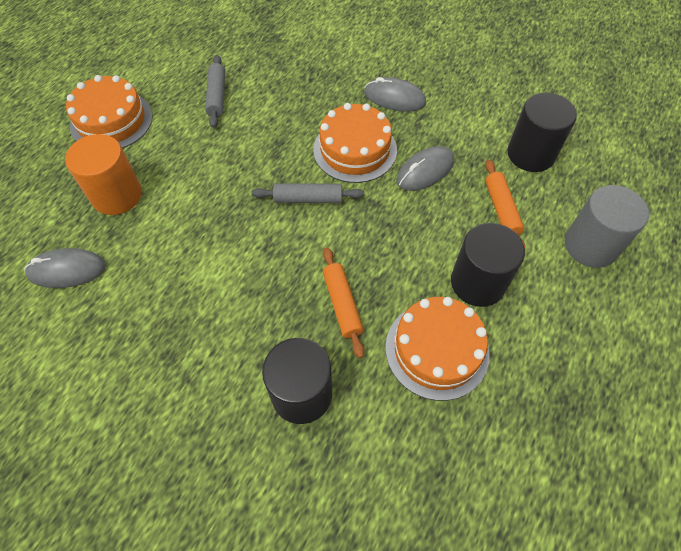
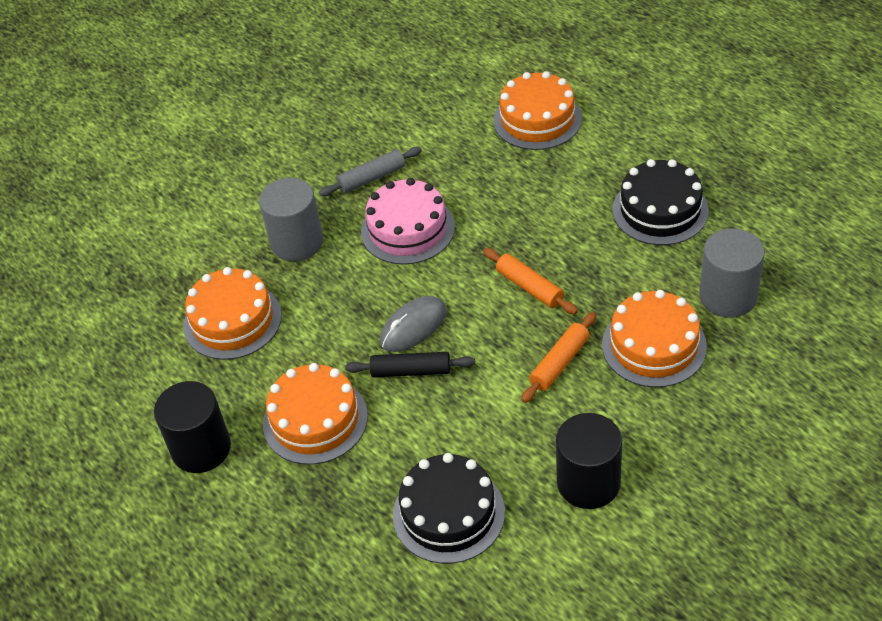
black cake: 0 -> 2
black cylinder: 3 -> 2
black rolling pin: 0 -> 1
grey cylinder: 1 -> 2
grey mouse: 3 -> 1
grey rolling pin: 2 -> 1
orange cake: 3 -> 4
orange cylinder: 1 -> 0
pink cake: 0 -> 1

